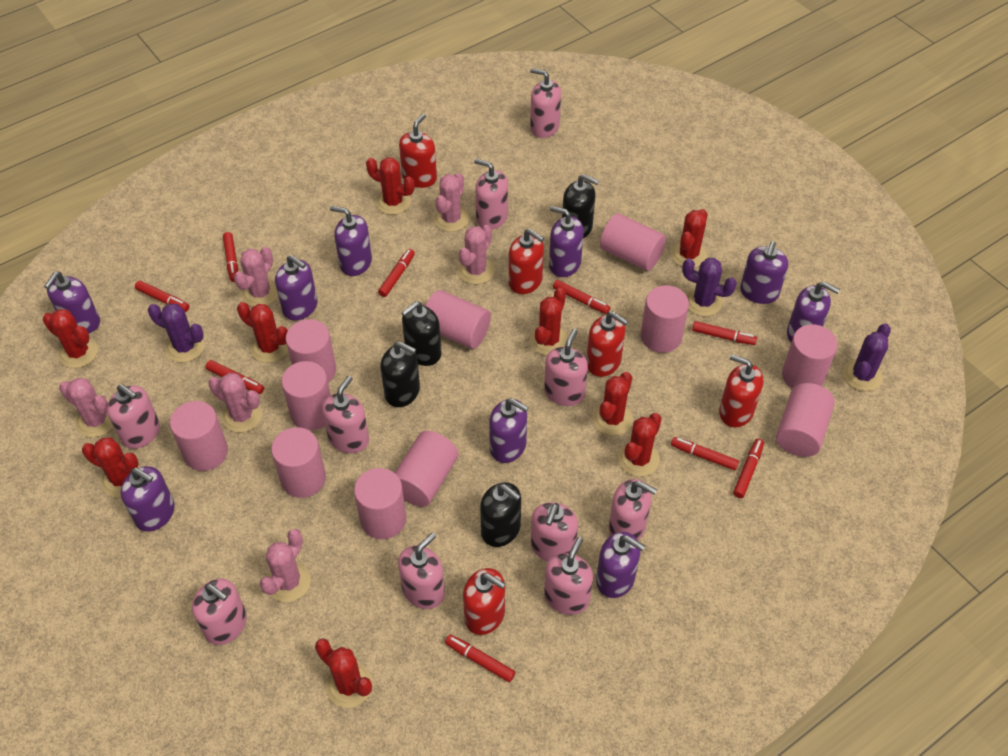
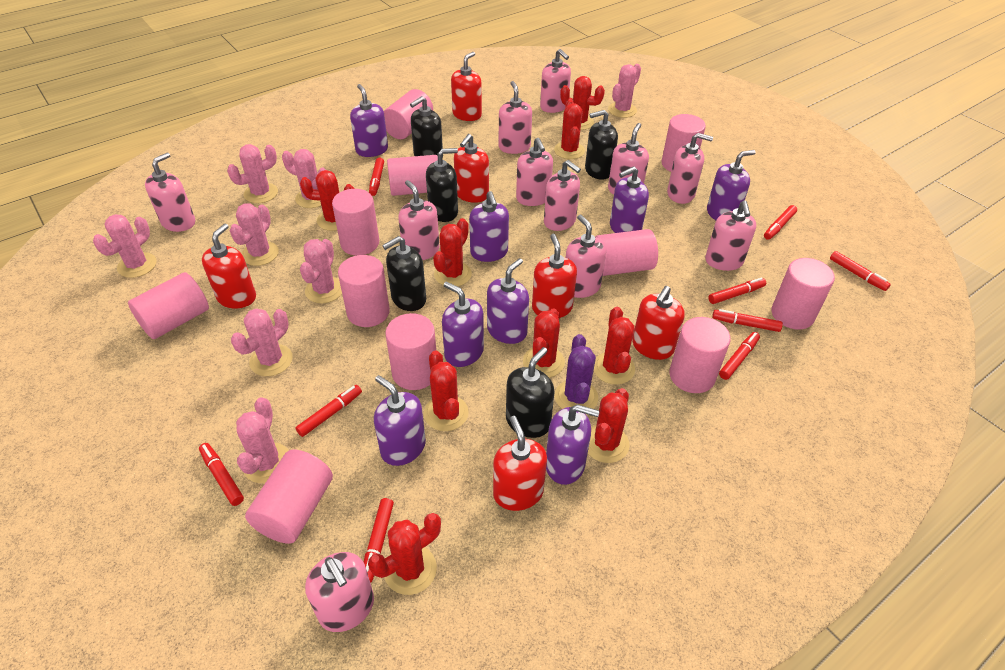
black soap dispenser: 4 -> 5
pink cactus: 6 -> 8
pink soap dispenser: 10 -> 11
purple cactus: 3 -> 1
purple soap dispenser: 9 -> 8
red soap dispenser: 5 -> 6

